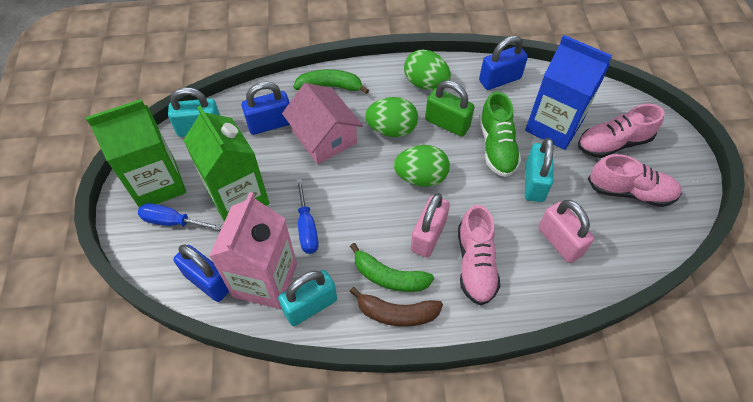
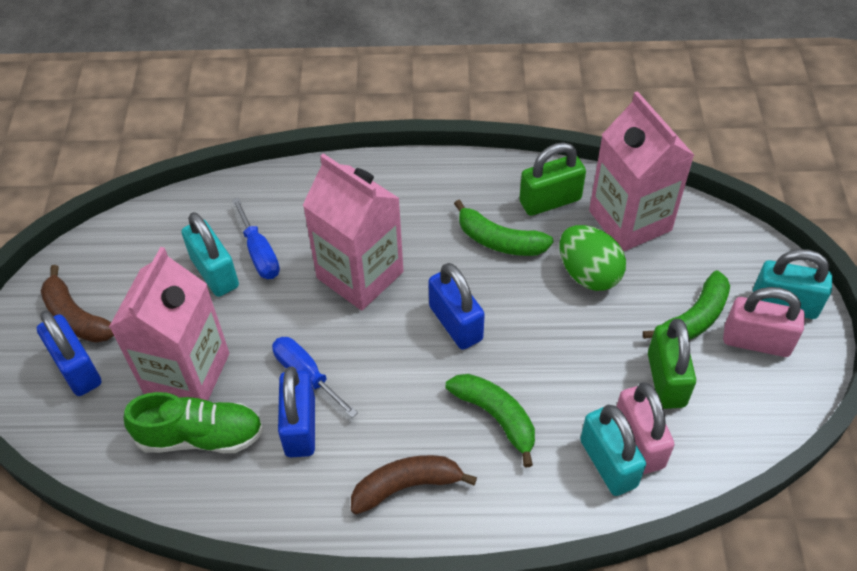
blue carton: 1 -> 0
brown banana: 1 -> 2
green banana: 2 -> 3
green carton: 2 -> 0
green egg: 3 -> 1
green padlock: 1 -> 2
pink carton: 1 -> 3
pink house: 1 -> 0
pink shoe: 3 -> 0

